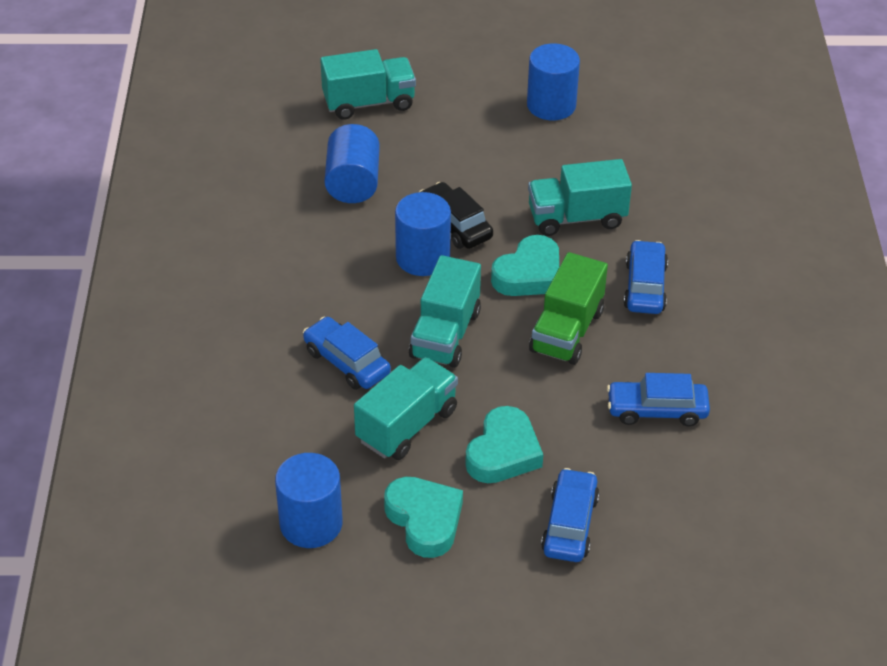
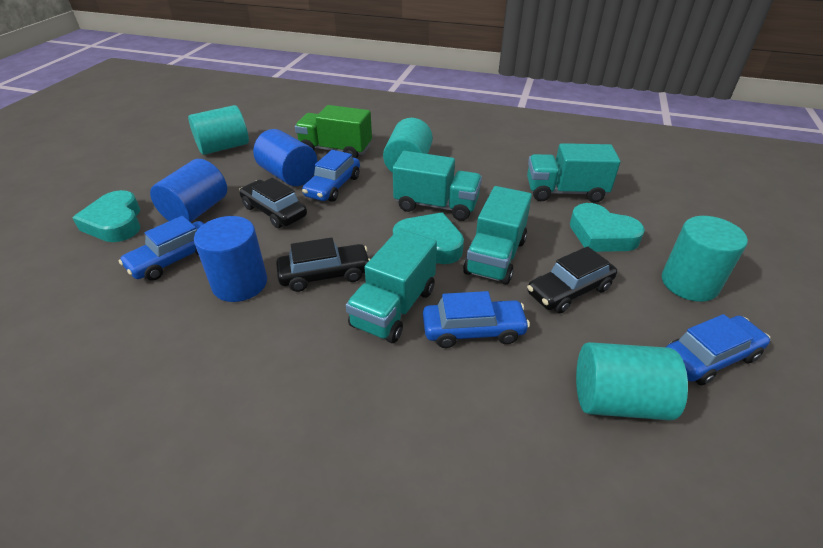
black car: 1 -> 3
blue cylinder: 4 -> 3
turquoise cylinder: 0 -> 4

